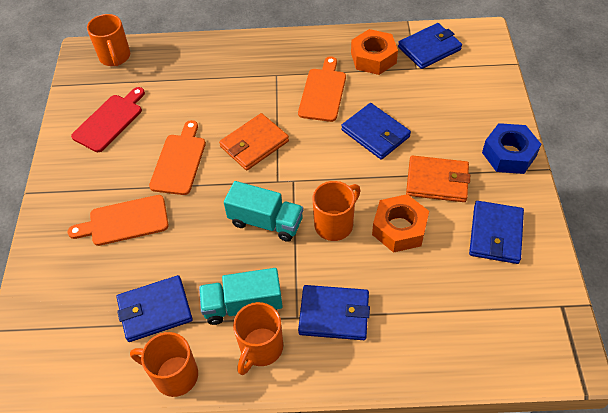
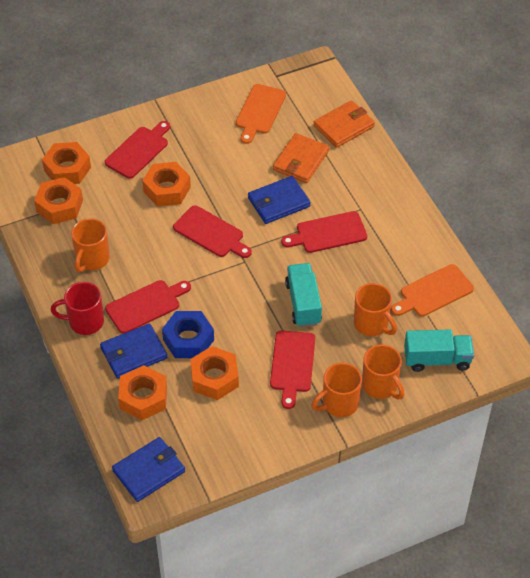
blue wallet: 5 -> 3
orange cutting board: 3 -> 2
orange nut: 2 -> 5
red cutting board: 1 -> 5
red mug: 0 -> 1

